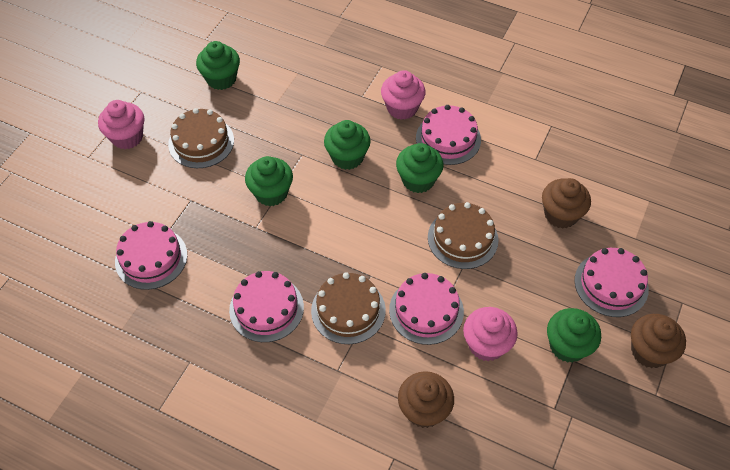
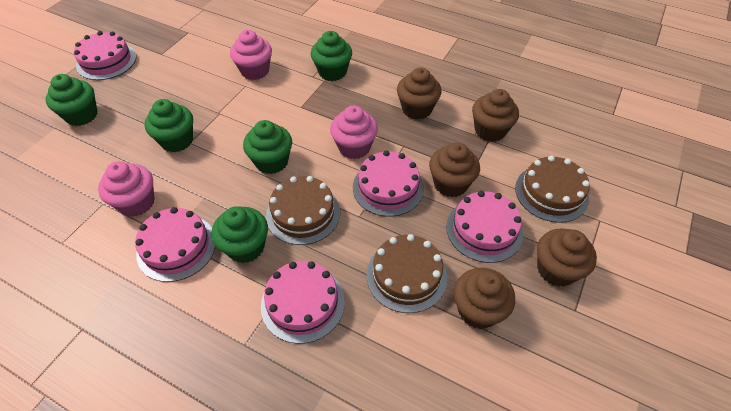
brown cupcake: 3 -> 5

